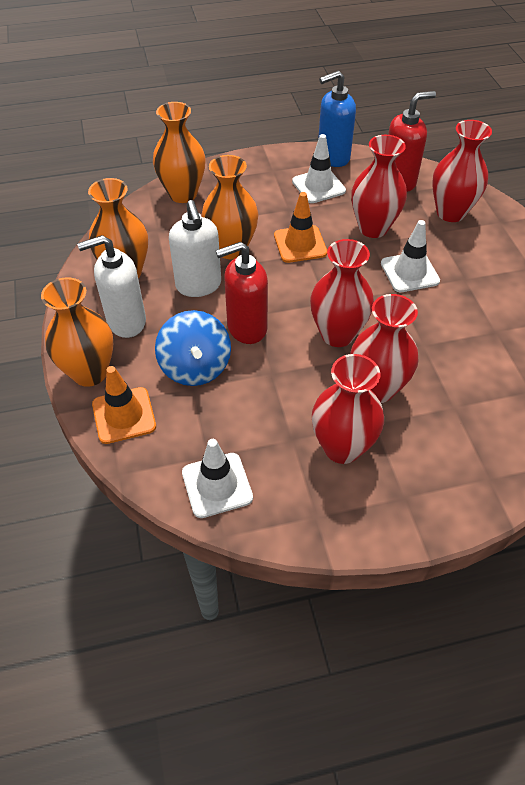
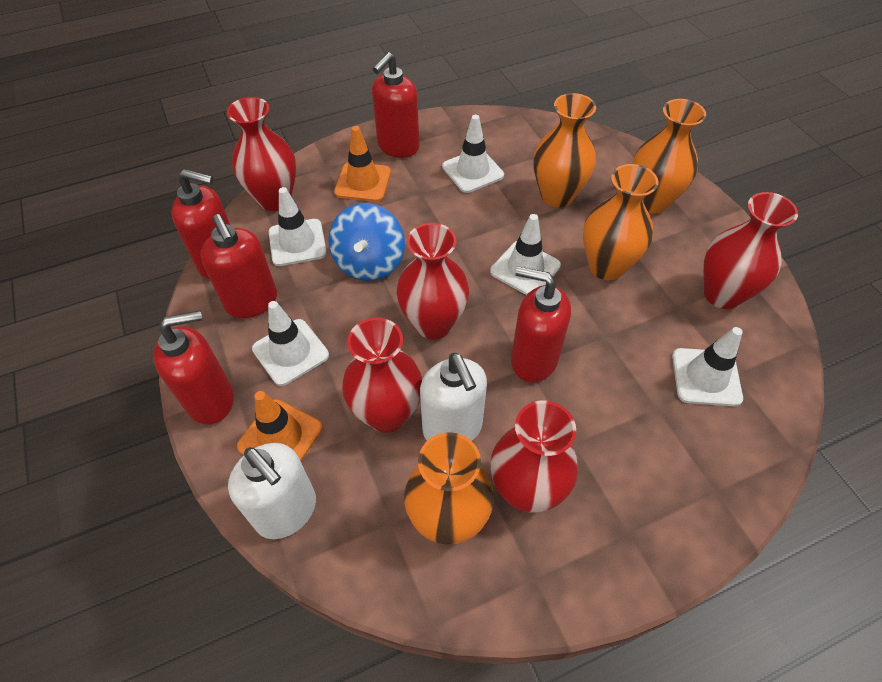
blue soap dispenser: 1 -> 0
red soap dispenser: 2 -> 5
white traffic cone: 3 -> 5

